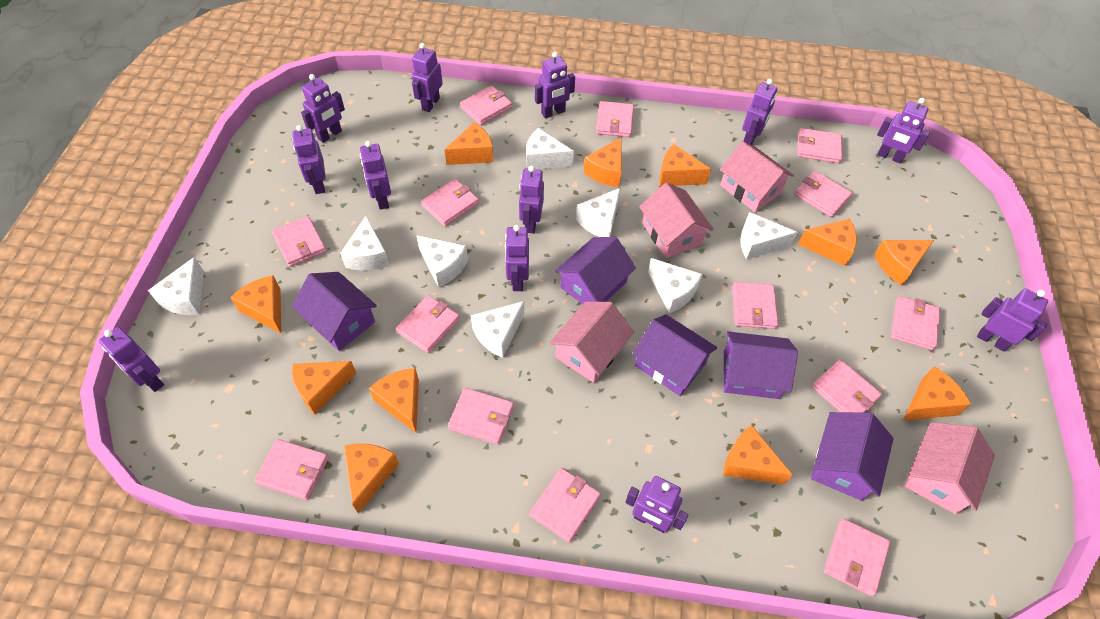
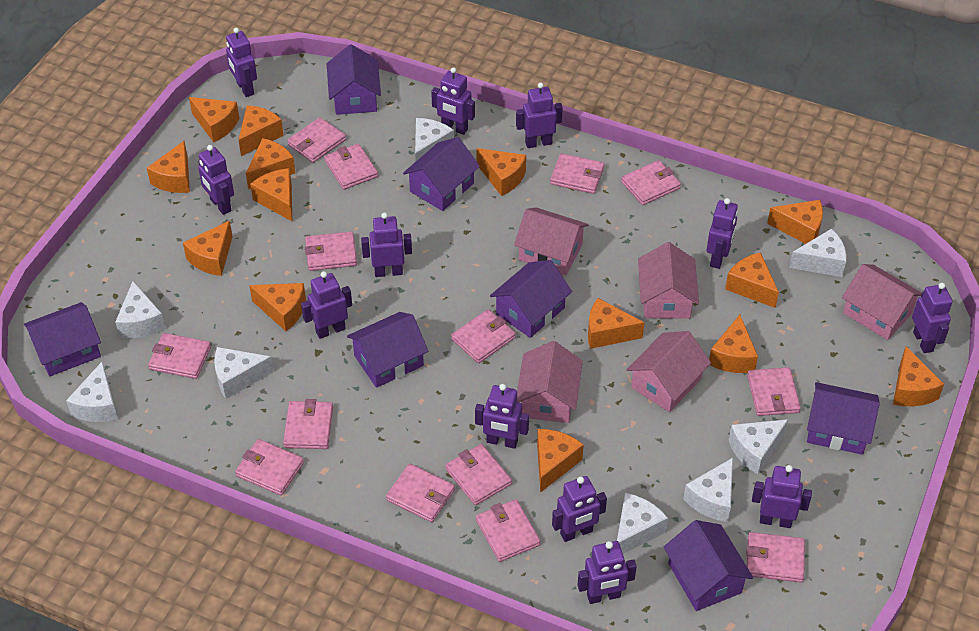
orange cheese: 11 -> 14
pink house: 4 -> 5
purple house: 5 -> 7

